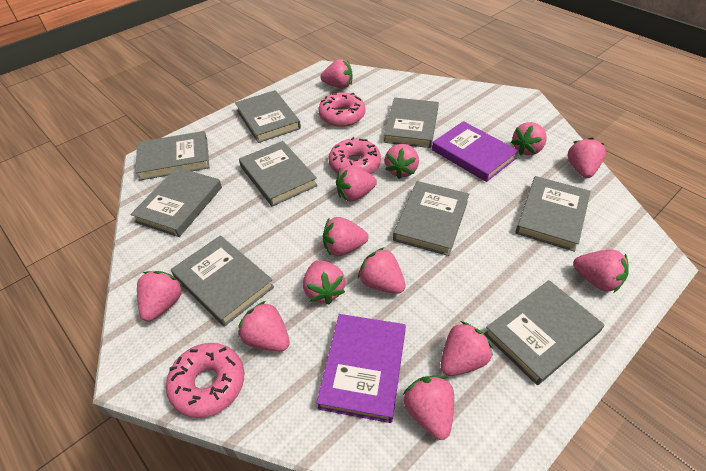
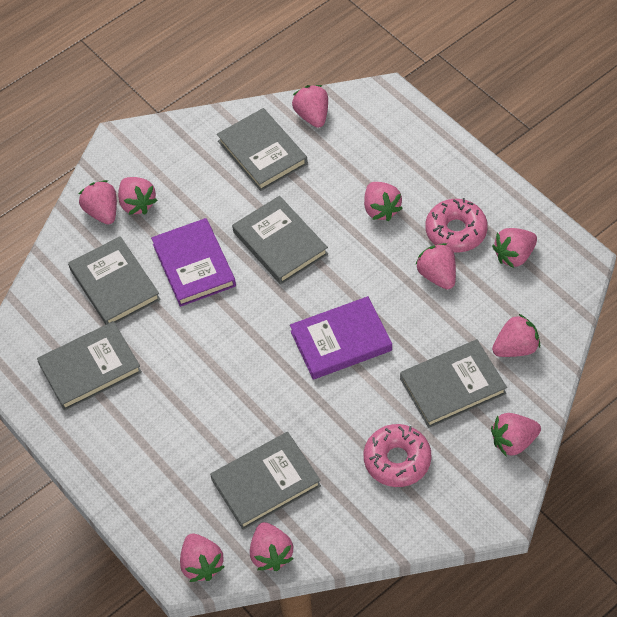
grey book: 9 -> 6
pink donut: 3 -> 2
pink strawberry: 13 -> 10

